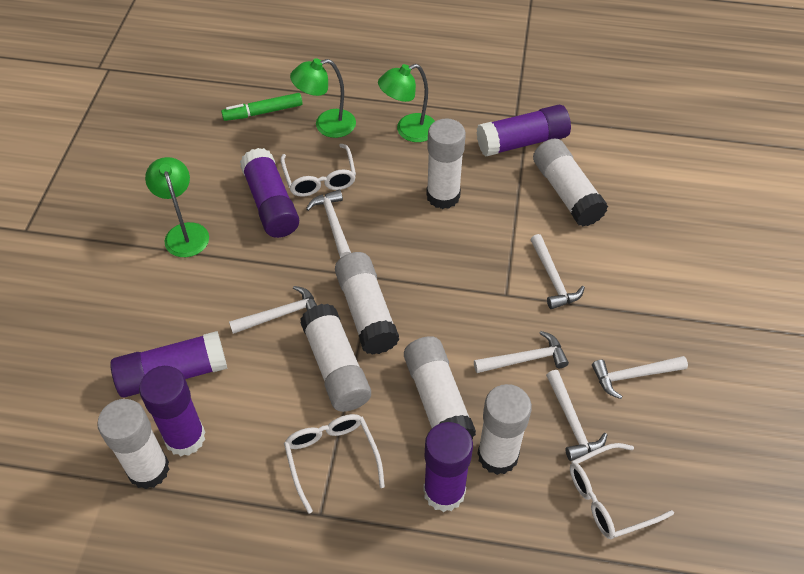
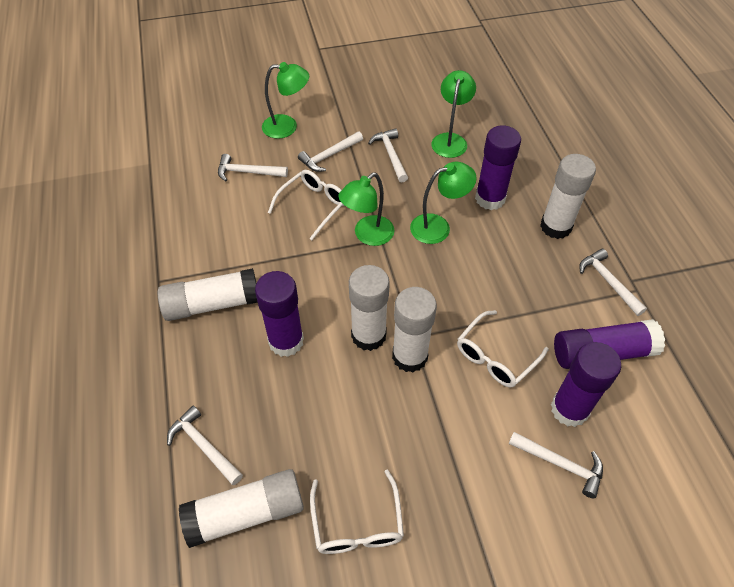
green lamp: 3 -> 4
green marker: 1 -> 0
purple glue stick: 5 -> 4
white glue stick: 7 -> 5

